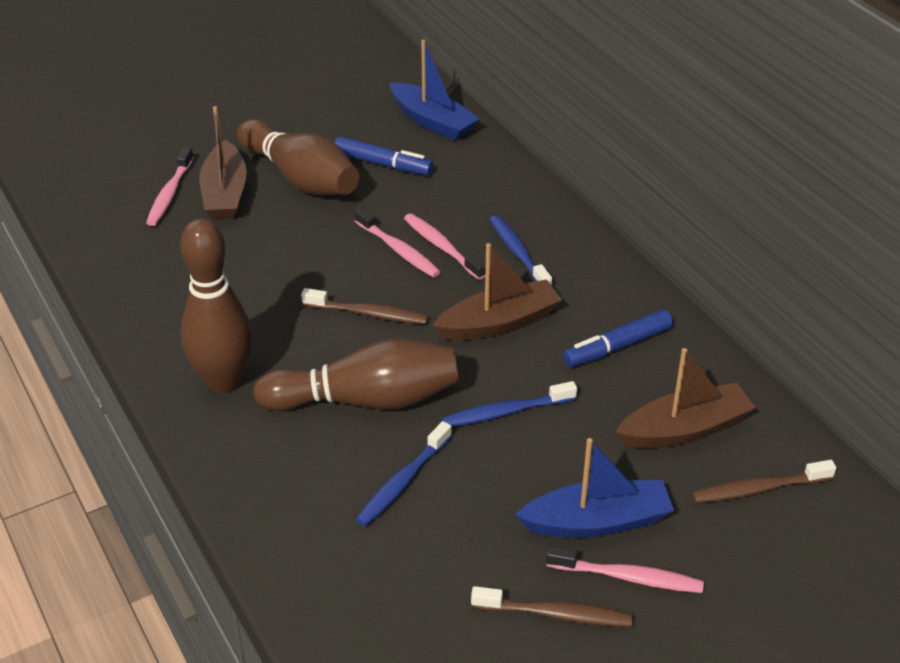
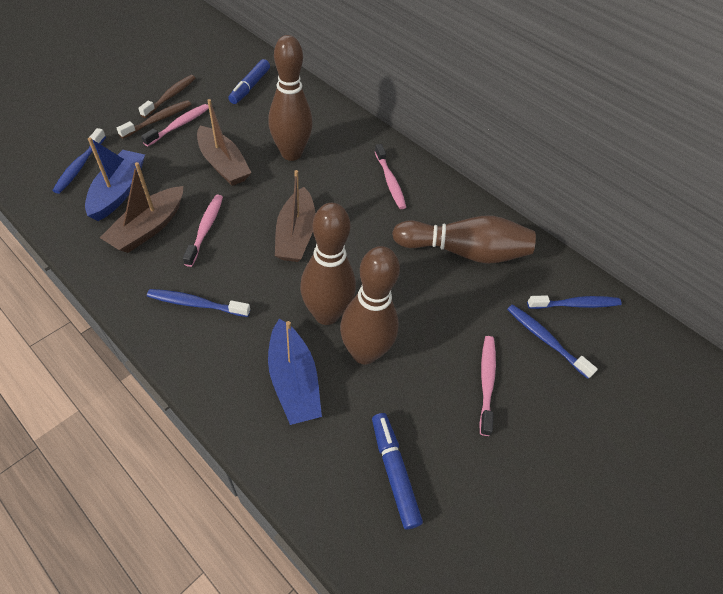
blue toothbrush: 3 -> 4
brown bowling pin: 3 -> 4
brown toothbrush: 3 -> 2

